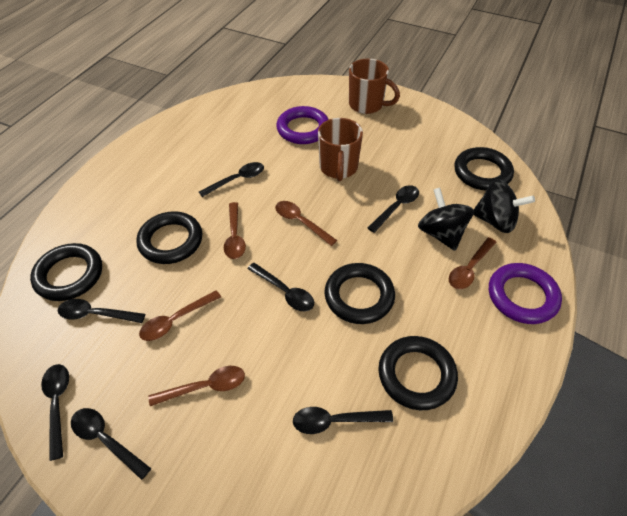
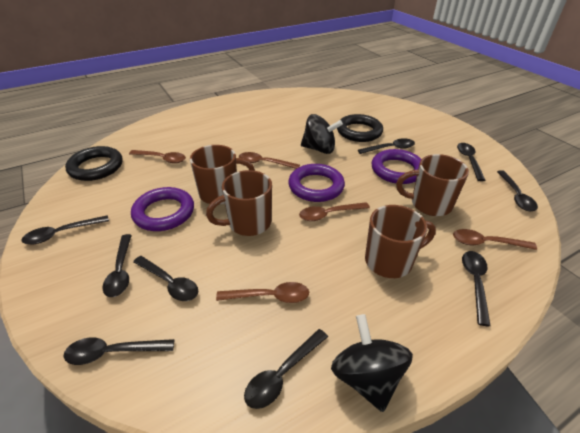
black ring: 5 -> 2
black spoon: 7 -> 9
brown mug: 2 -> 4
purple ring: 2 -> 3

